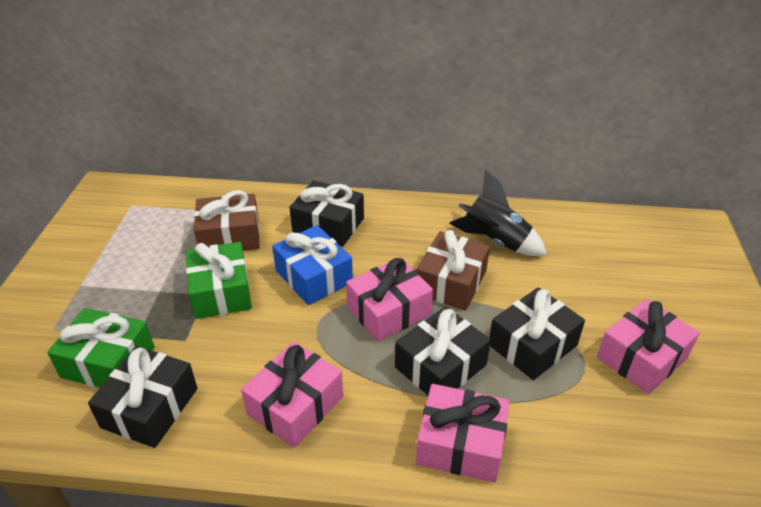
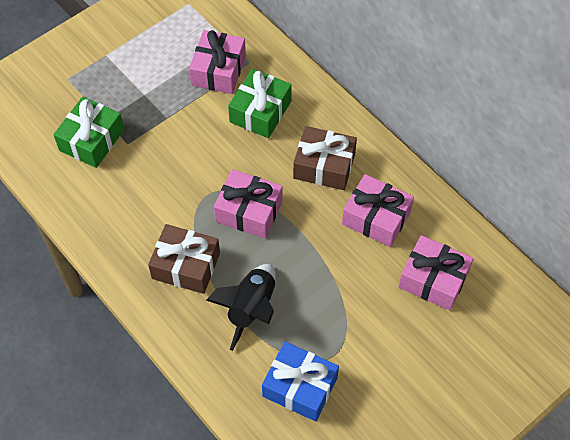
black gift: 4 -> 0

